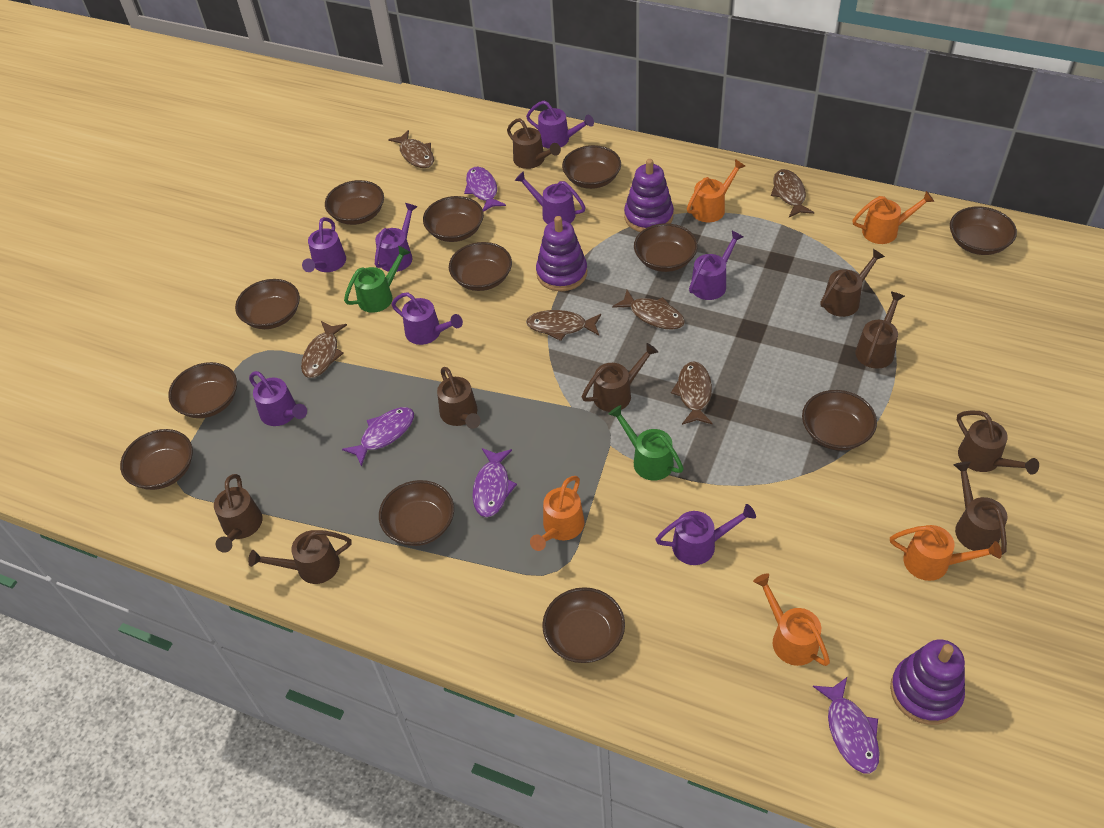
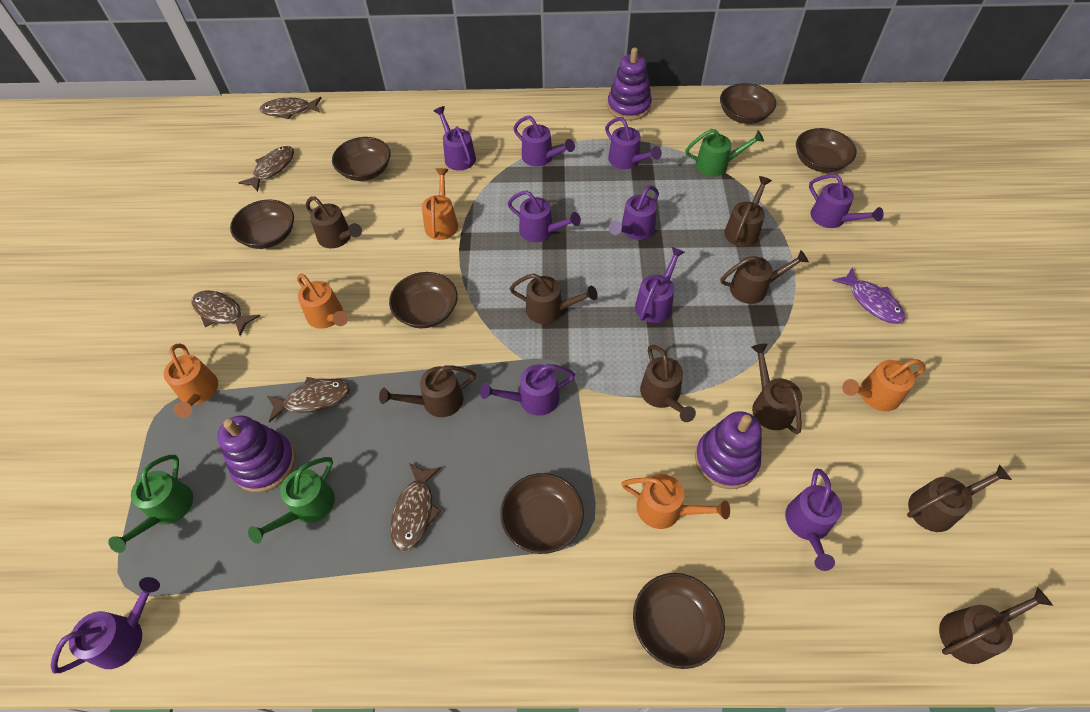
brown bowl: 12 -> 7
brown fish: 6 -> 5
green watering can: 2 -> 3
purple fish: 4 -> 1
purple watering can: 8 -> 10

